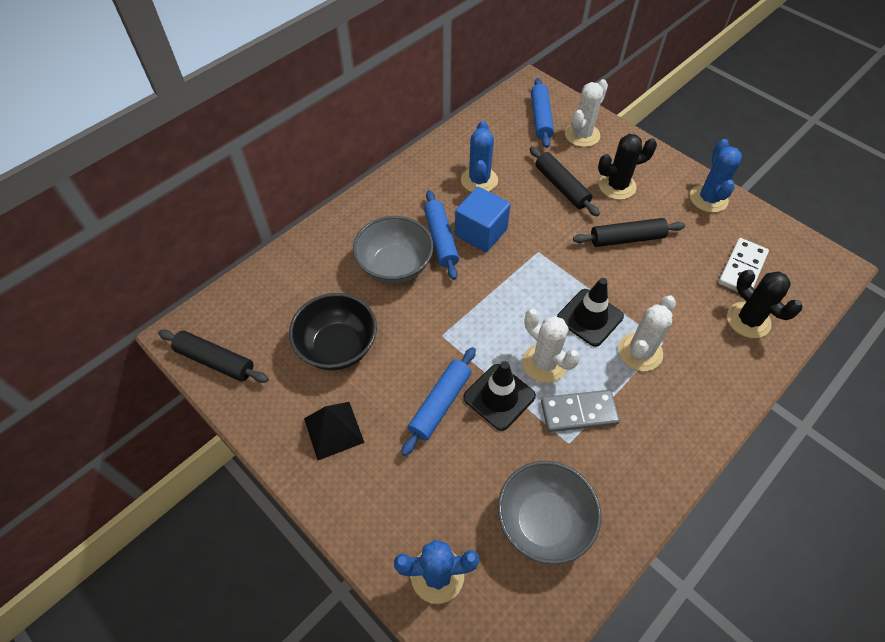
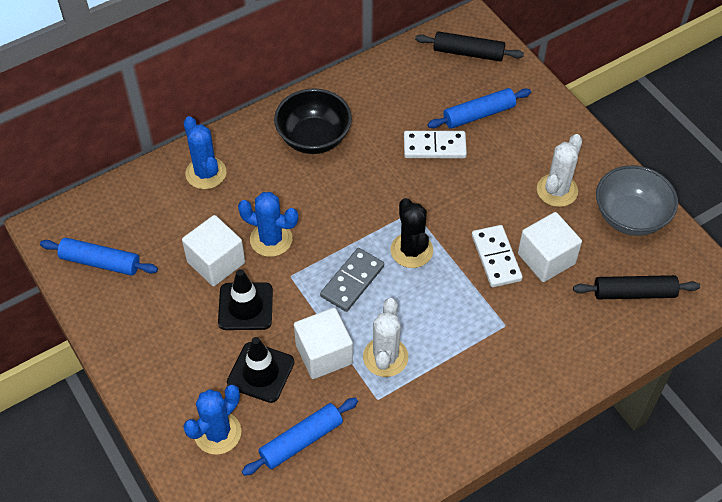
black cactus: 2 -> 1
black pyramid: 1 -> 0
black rolling pin: 3 -> 2
blue cube: 1 -> 0
grey bowl: 2 -> 1
white cactus: 3 -> 2
white cube: 0 -> 3
white domino: 1 -> 2

